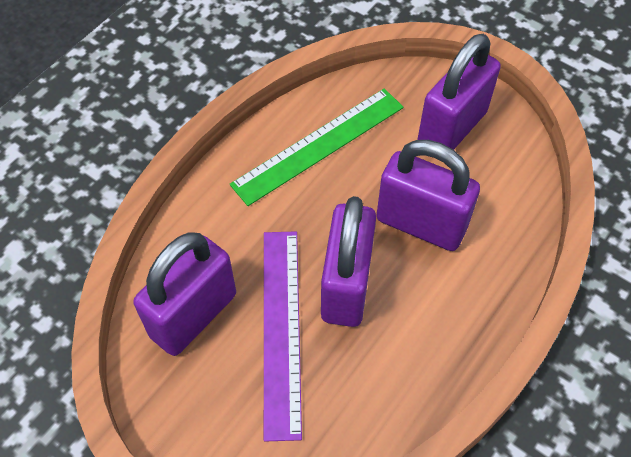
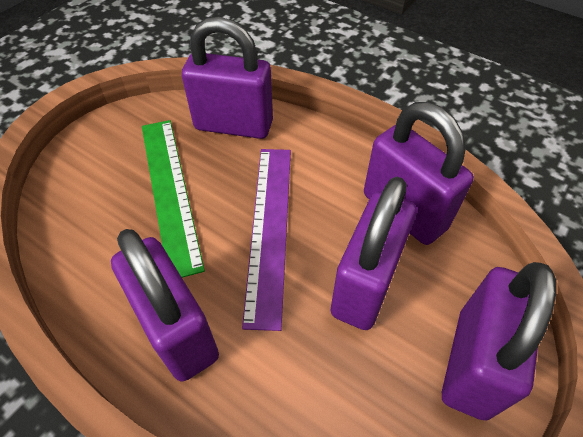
purple padlock: 4 -> 5

